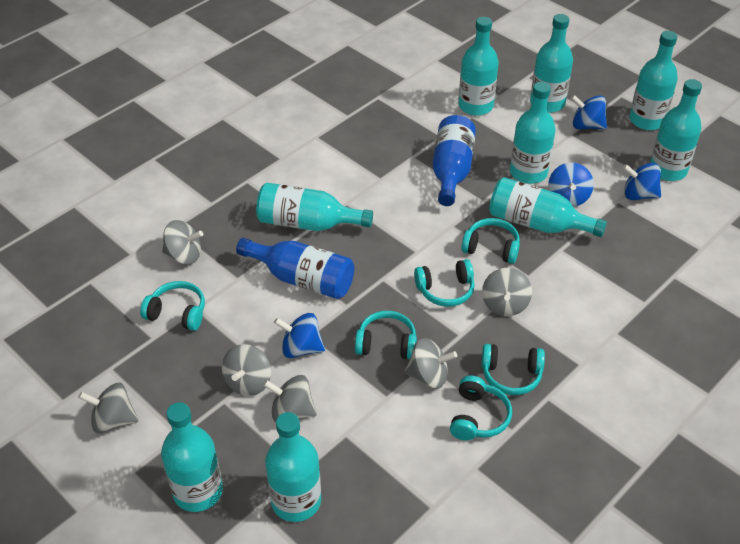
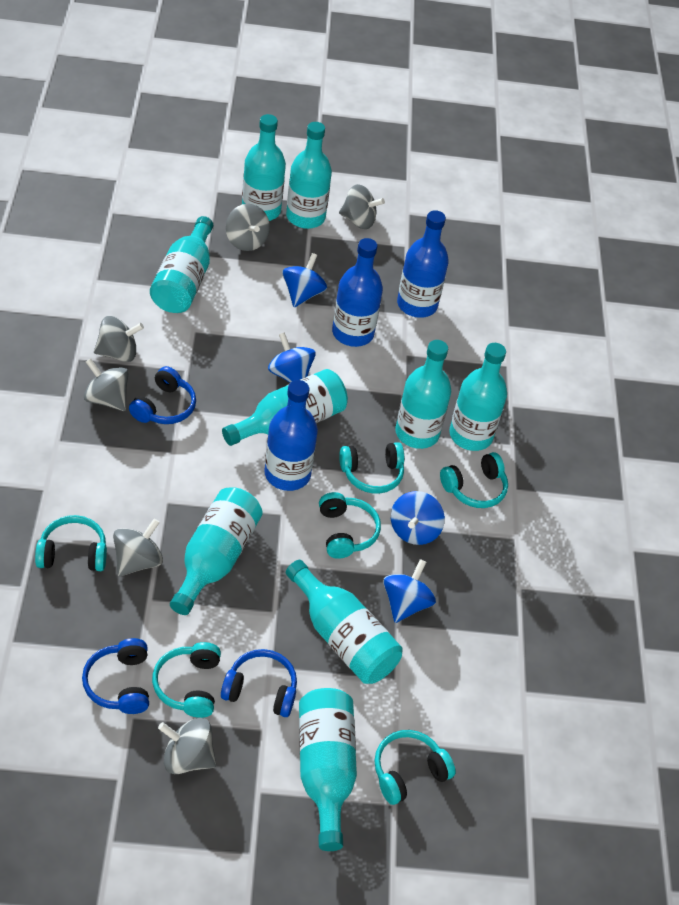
blue bottle: 2 -> 3
blue headphones: 0 -> 3

